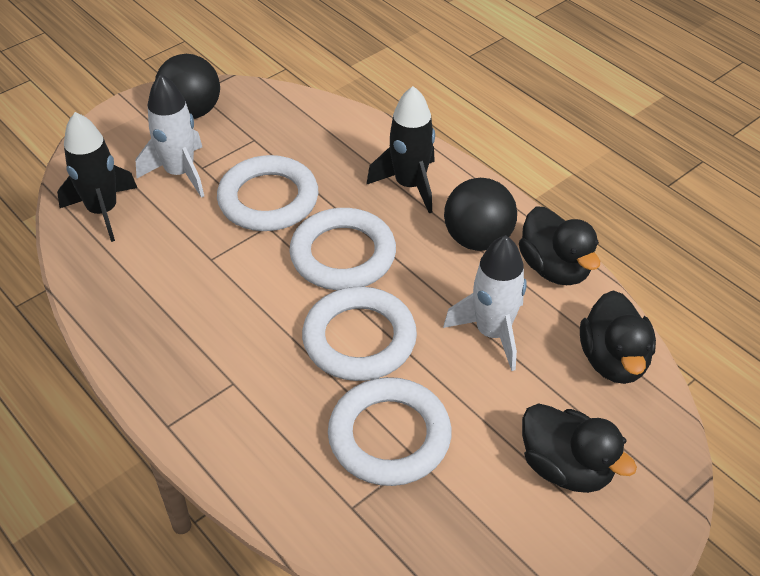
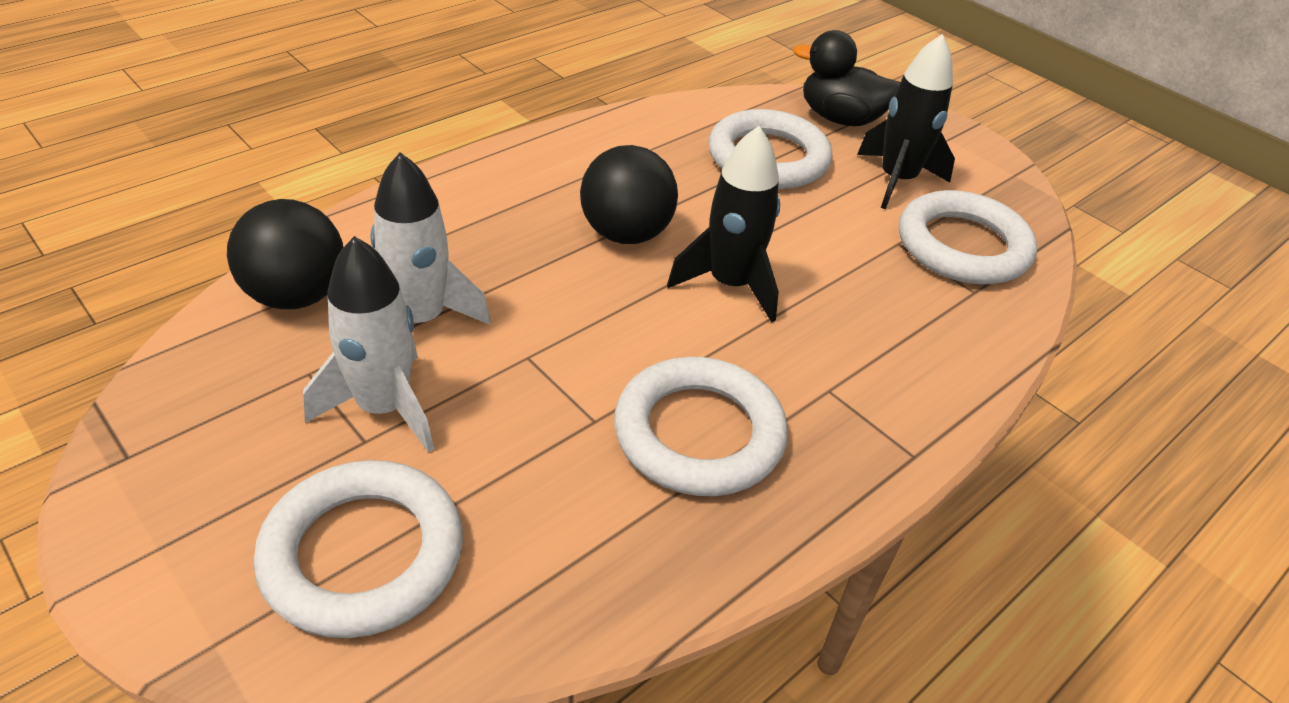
black duck: 3 -> 1

